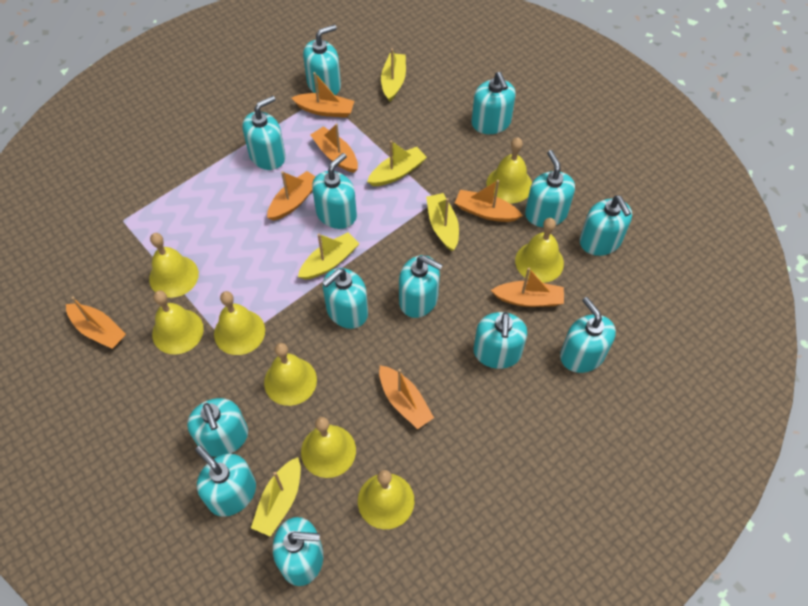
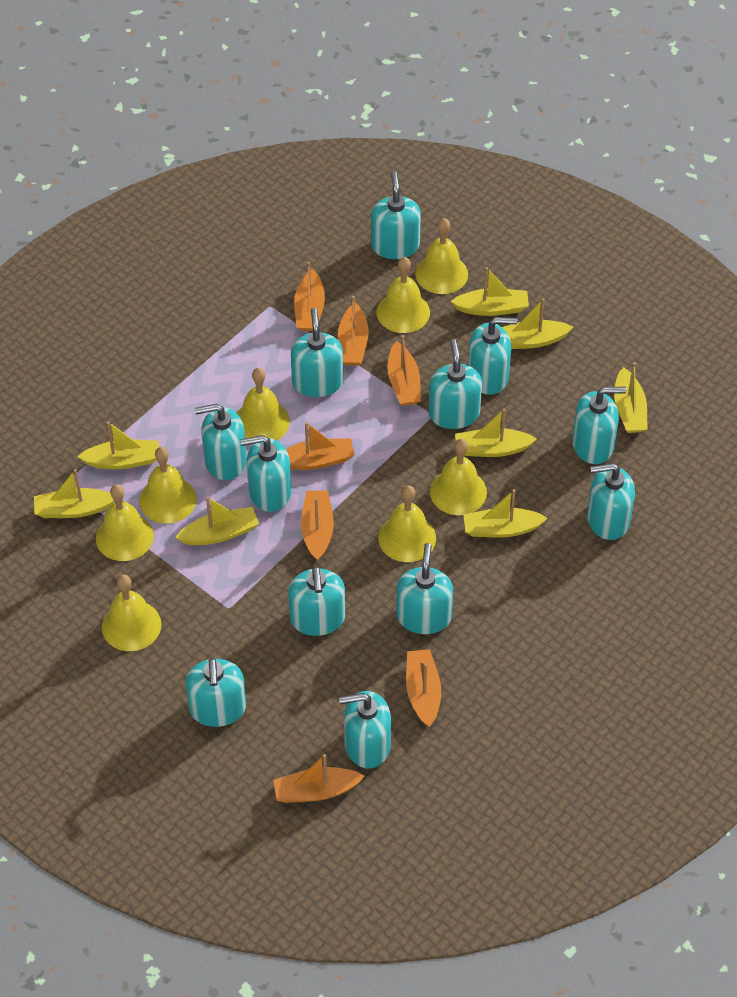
turquoise soap dispenser: 13 -> 12
yellow boat: 5 -> 8

